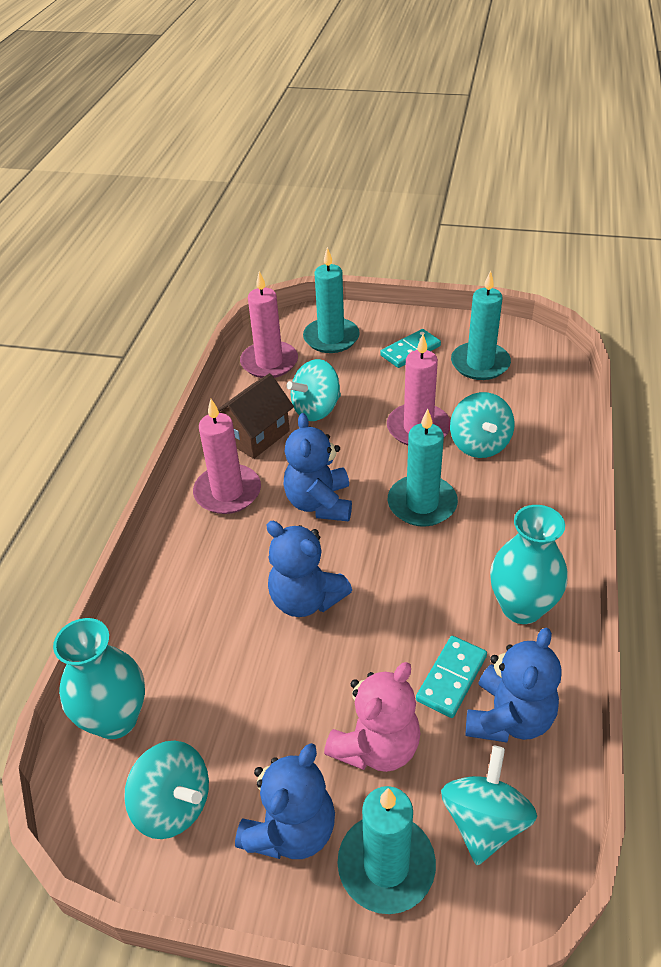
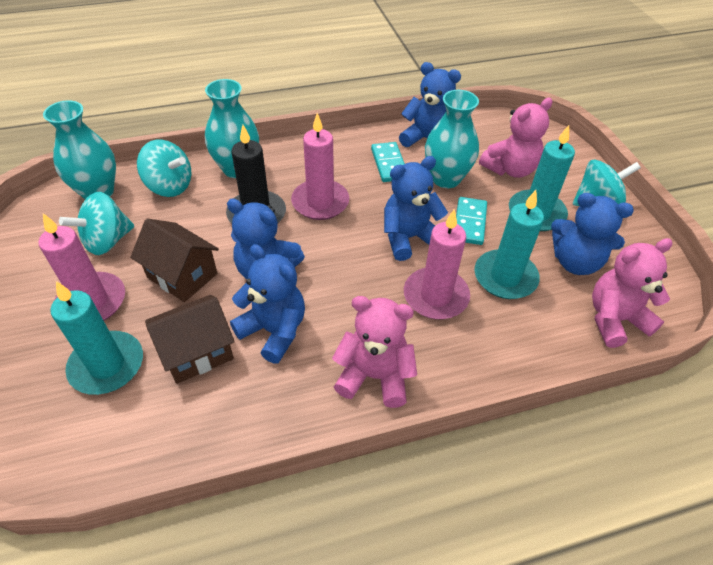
black candle: 0 -> 1
blue teddy bear: 4 -> 5
brown house: 1 -> 2
pink teddy bear: 1 -> 3
turquoise candle: 4 -> 3
turquoise spinning top: 4 -> 3
turquoise vase: 2 -> 3

